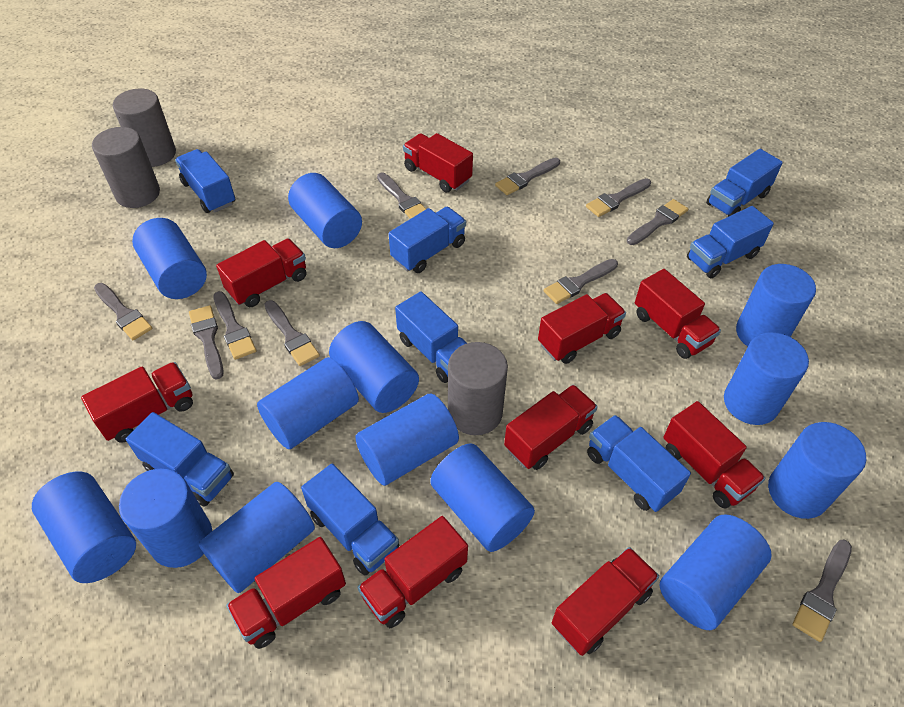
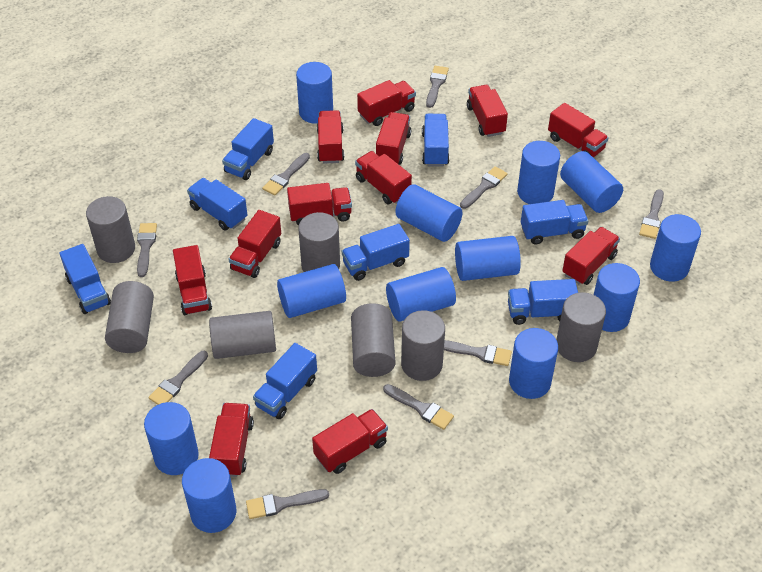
blue cylinder: 13 -> 12
grey brush: 10 -> 9
grey cylinder: 3 -> 7
red truck: 10 -> 12

